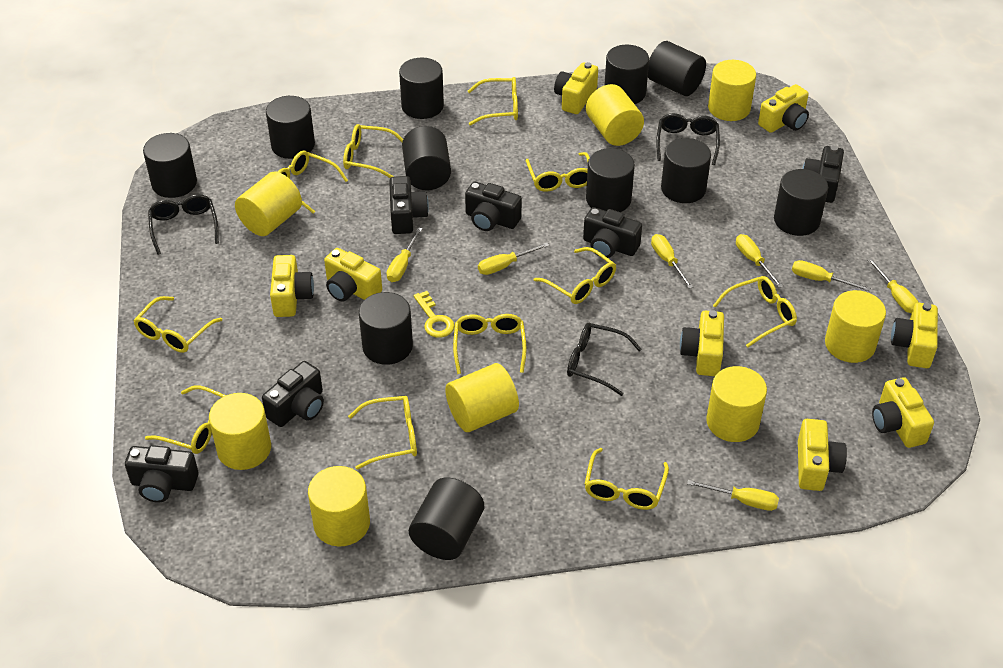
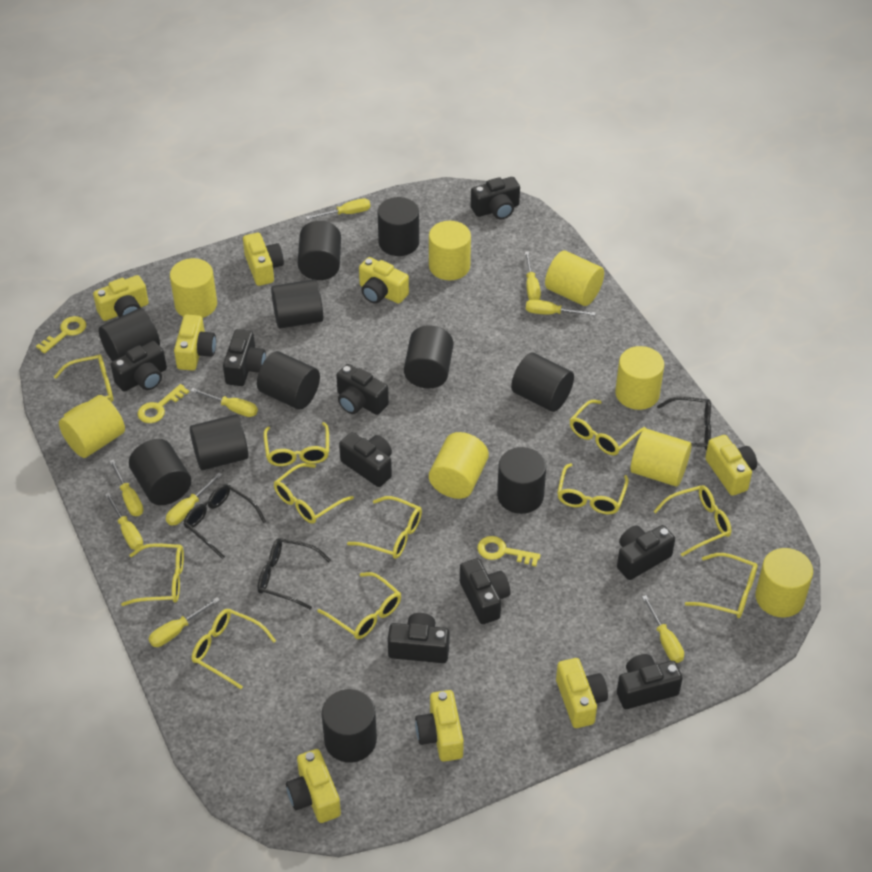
black camera: 6 -> 9
yellow key: 1 -> 3
yellow screwdriver: 7 -> 9

